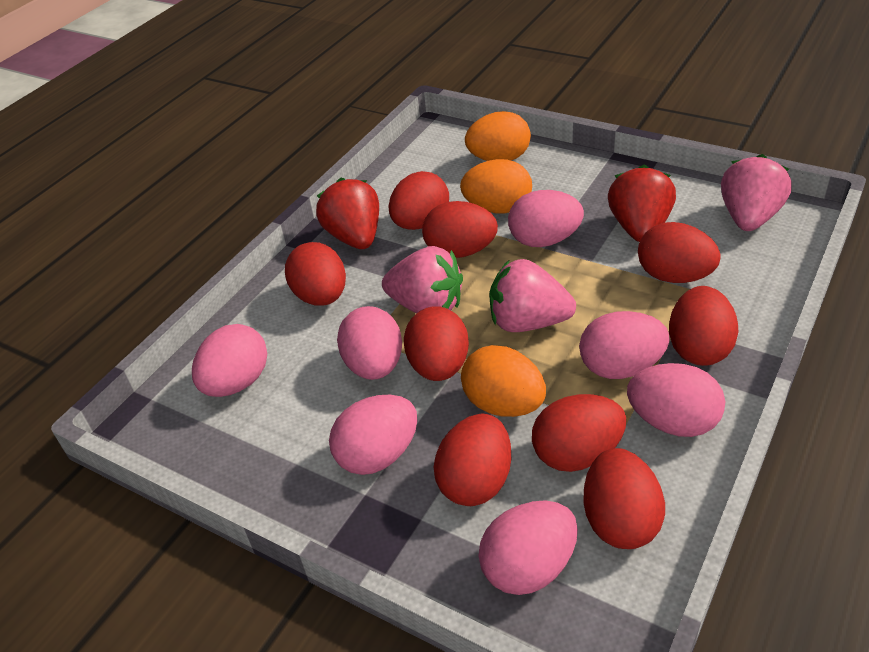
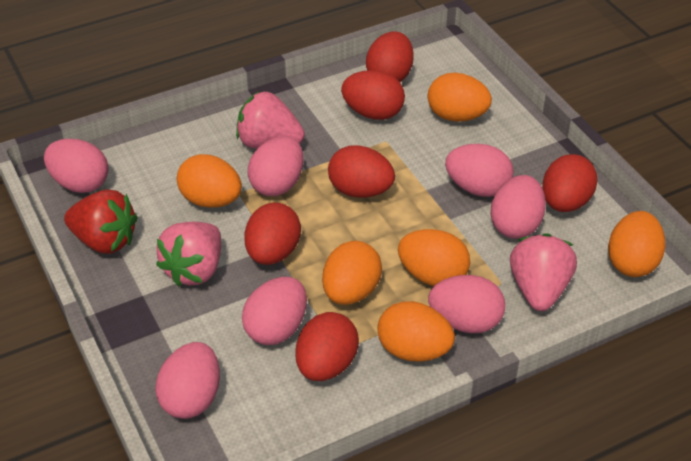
orange egg: 3 -> 6
red egg: 9 -> 6
red strawberry: 2 -> 1

